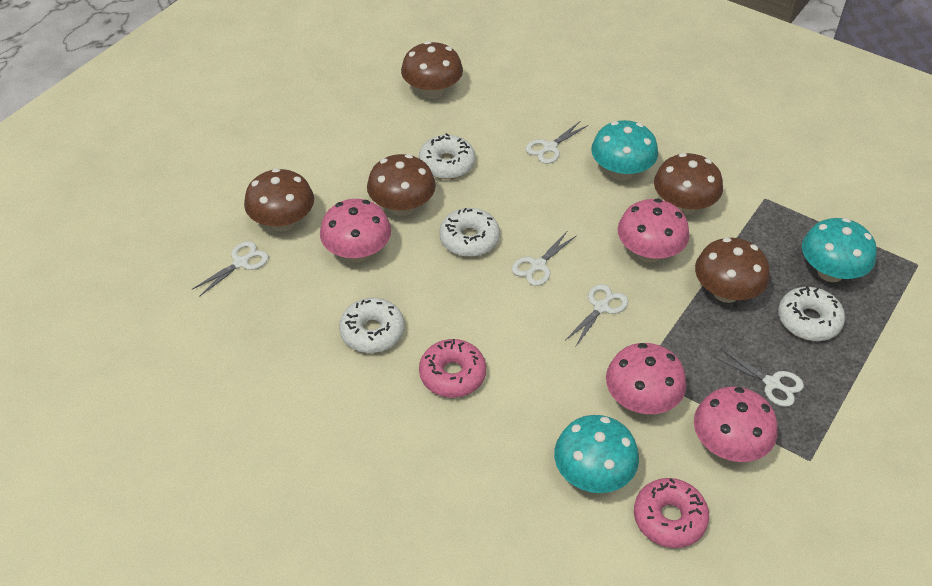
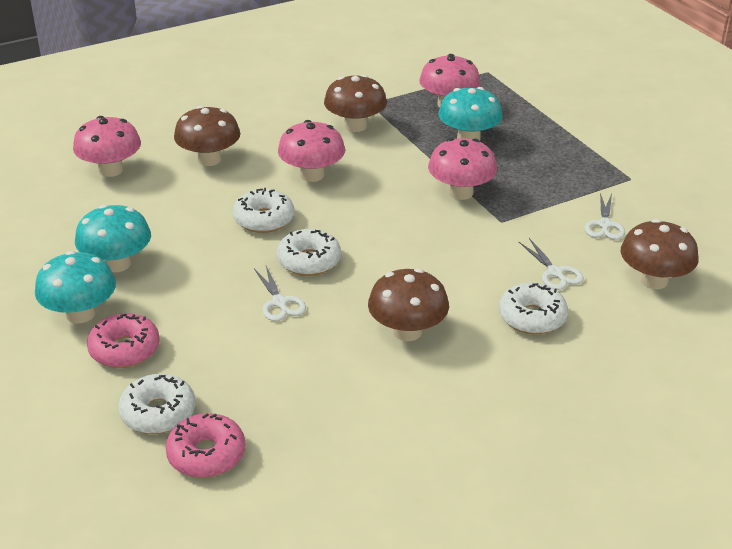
brown mushroom: 5 -> 4
white scissors: 5 -> 3

